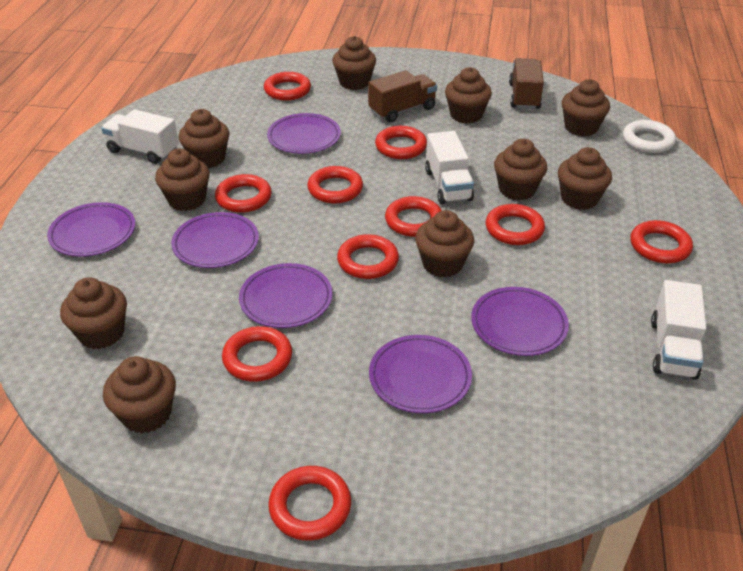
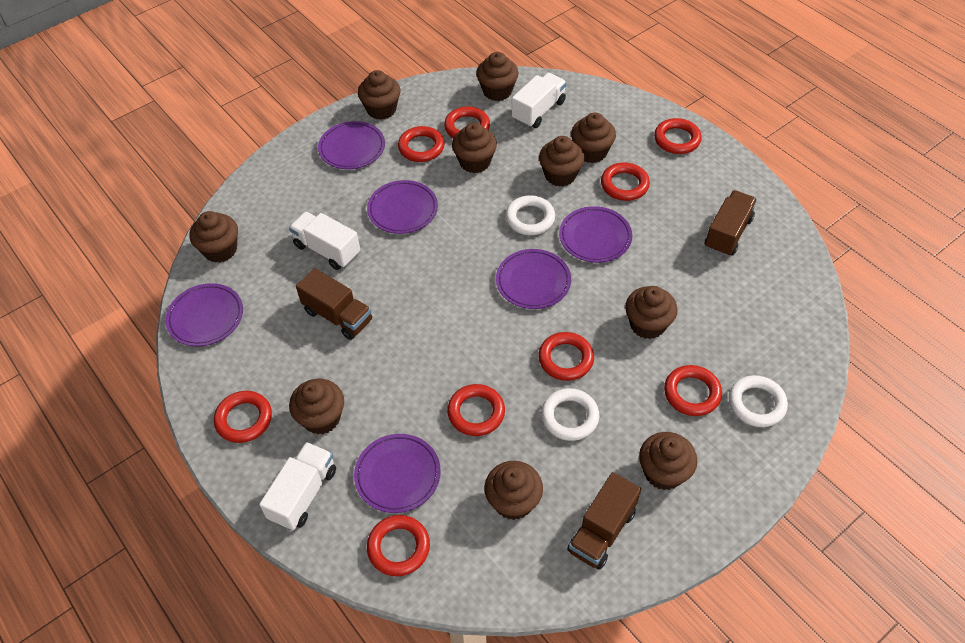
brown truck: 2 -> 3
red ring: 10 -> 9
white ring: 1 -> 3

